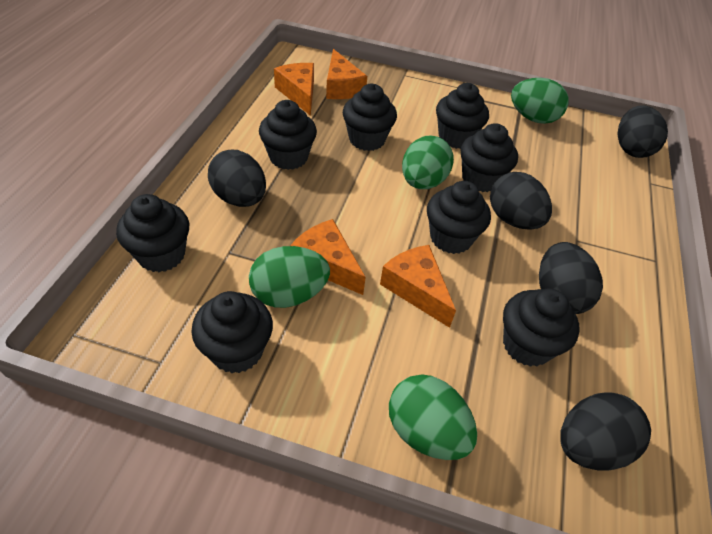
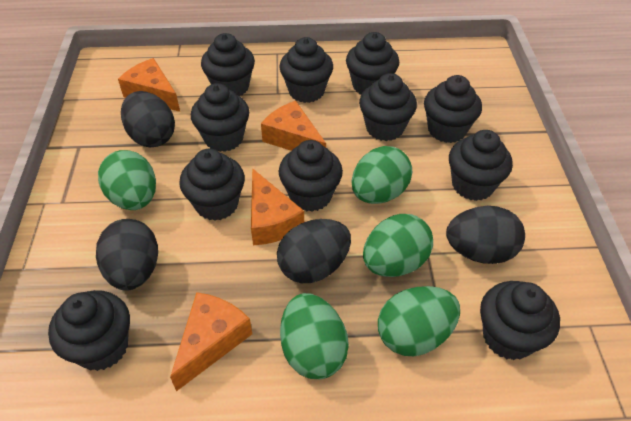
black cupcake: 8 -> 11
black egg: 5 -> 4
green egg: 4 -> 5

